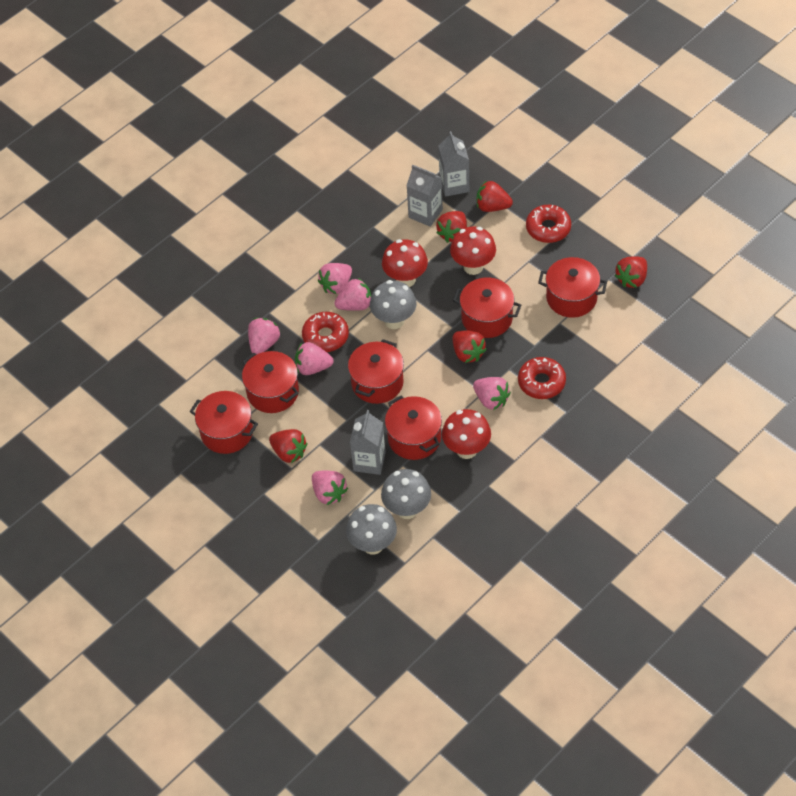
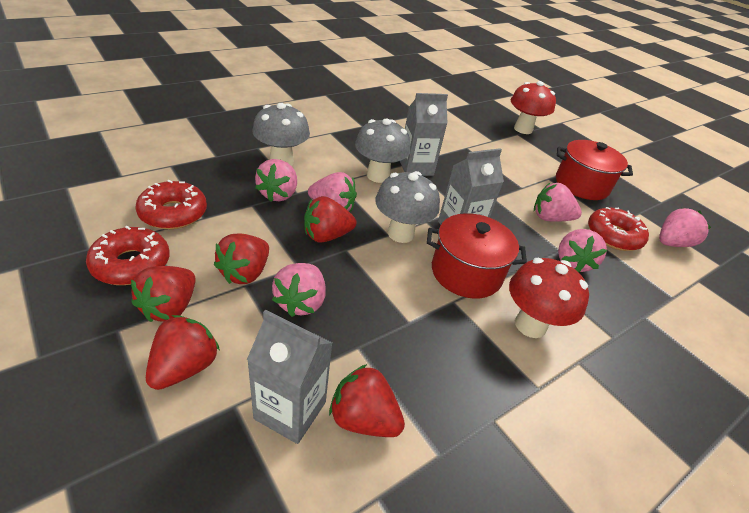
red mushroom: 3 -> 2
red pot: 6 -> 2

